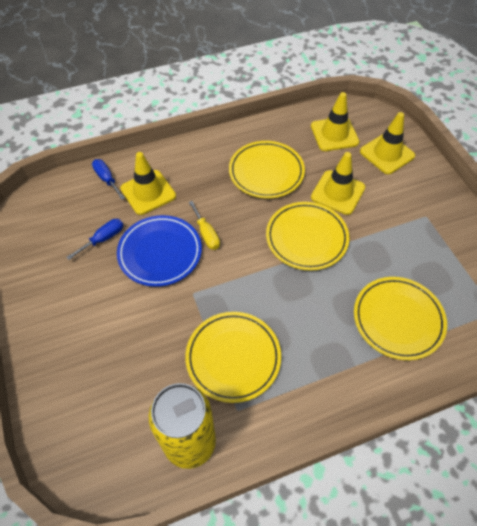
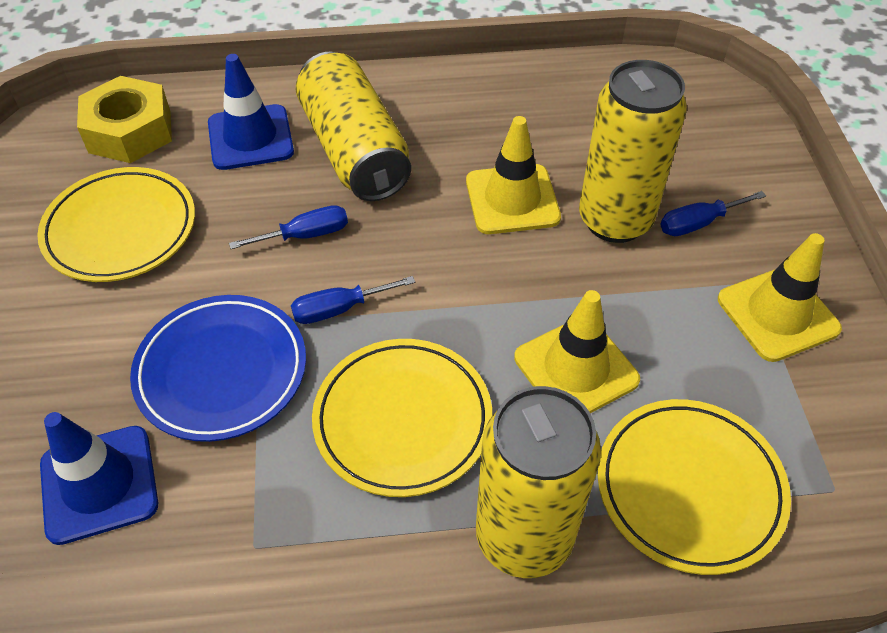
blue screwdriver: 2 -> 3
blue traffic cone: 0 -> 2
yellow can: 1 -> 3
yellow nut: 0 -> 1
yellow plate: 4 -> 3
yellow screwdriver: 1 -> 0
yellow traffic cone: 4 -> 3

